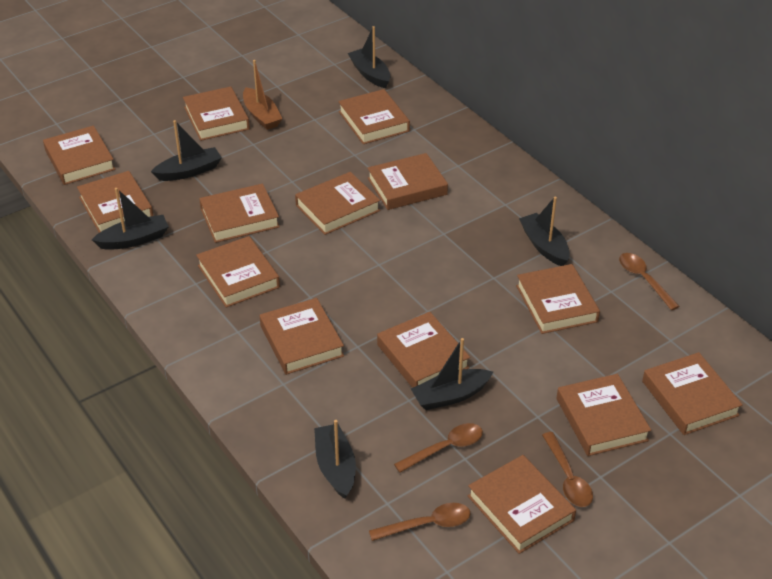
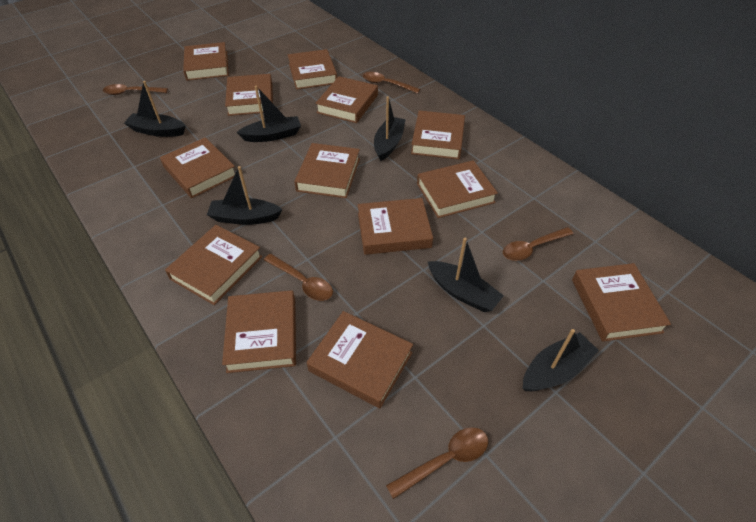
brown boat: 1 -> 0
brown book: 14 -> 13
brown spoon: 4 -> 5

